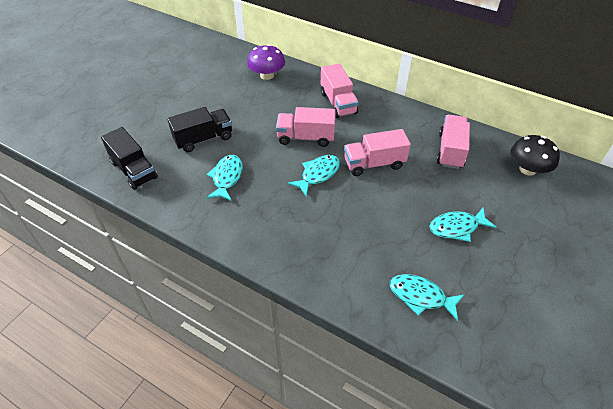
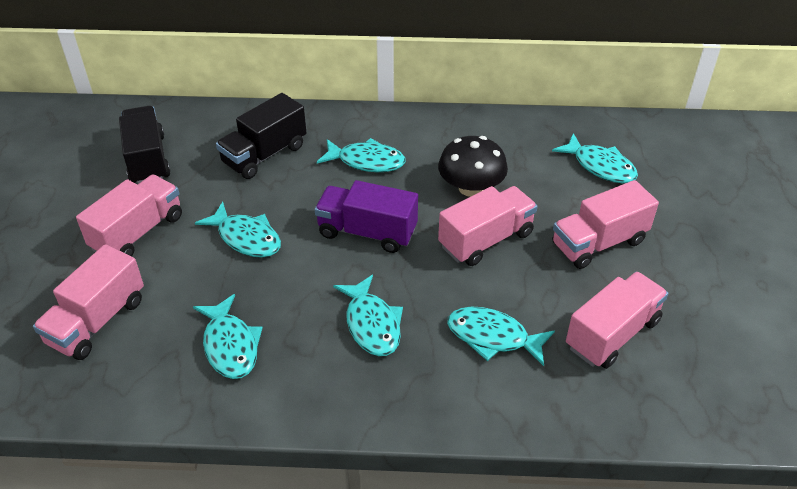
pink truck: 4 -> 5
purple mushroom: 1 -> 0
purple truck: 0 -> 1
turquoise fish: 4 -> 6

